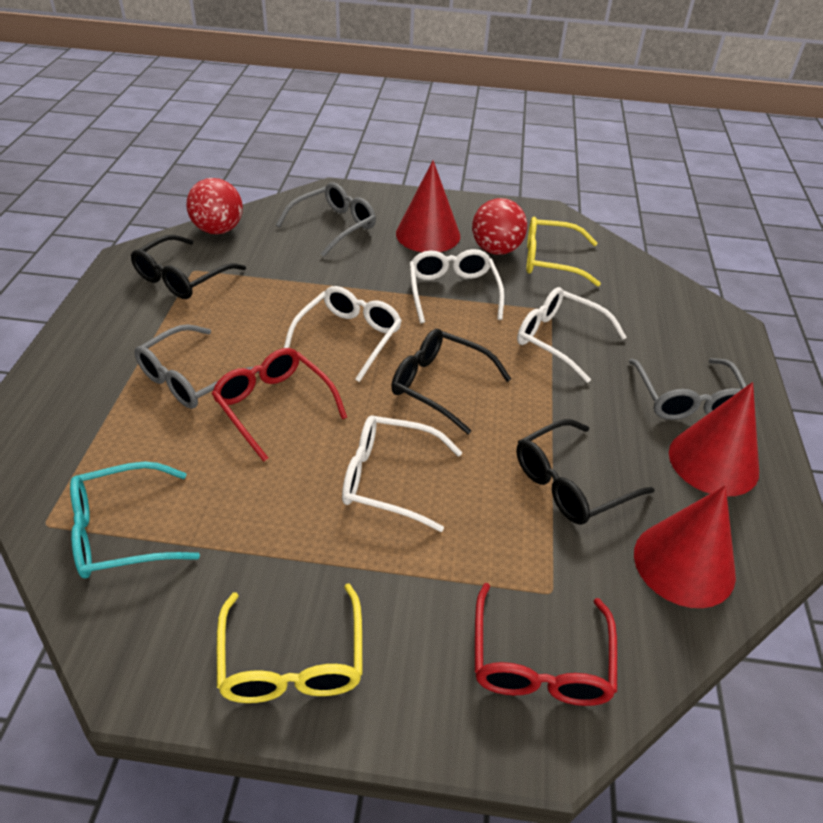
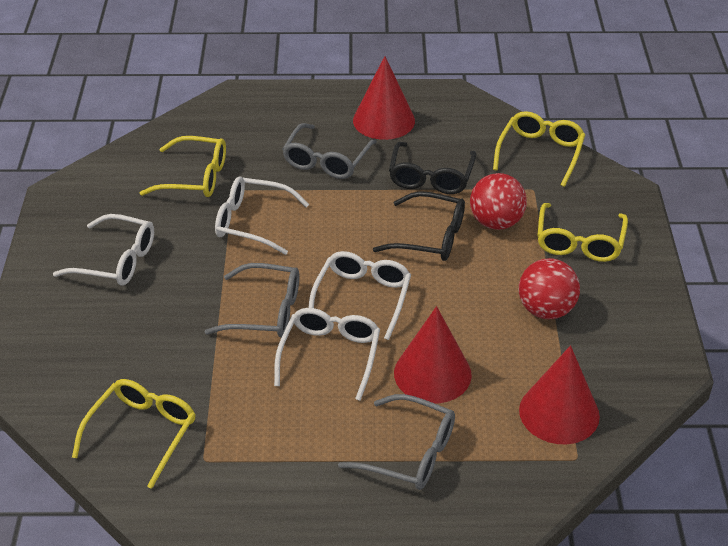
black glasses: 3 -> 2
red glasses: 2 -> 0
turquoise glasses: 1 -> 0
yellow glasses: 2 -> 4

